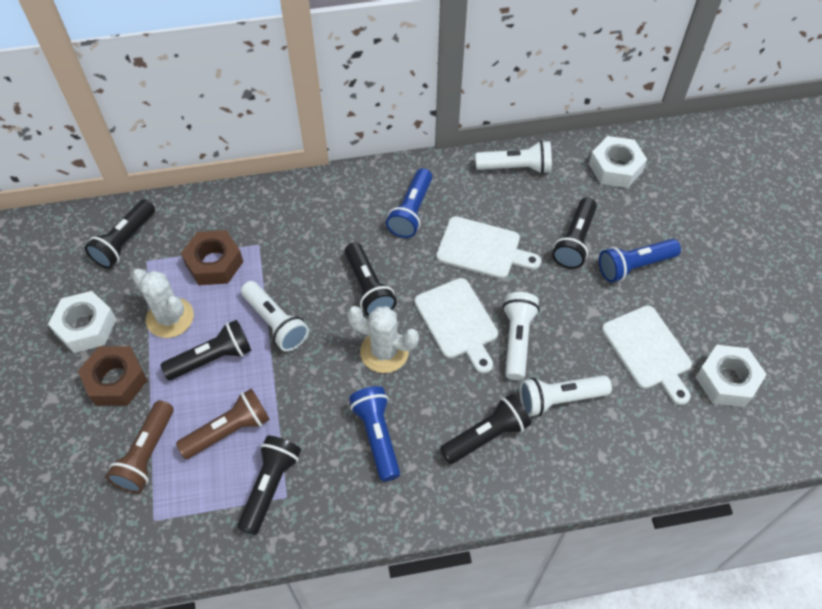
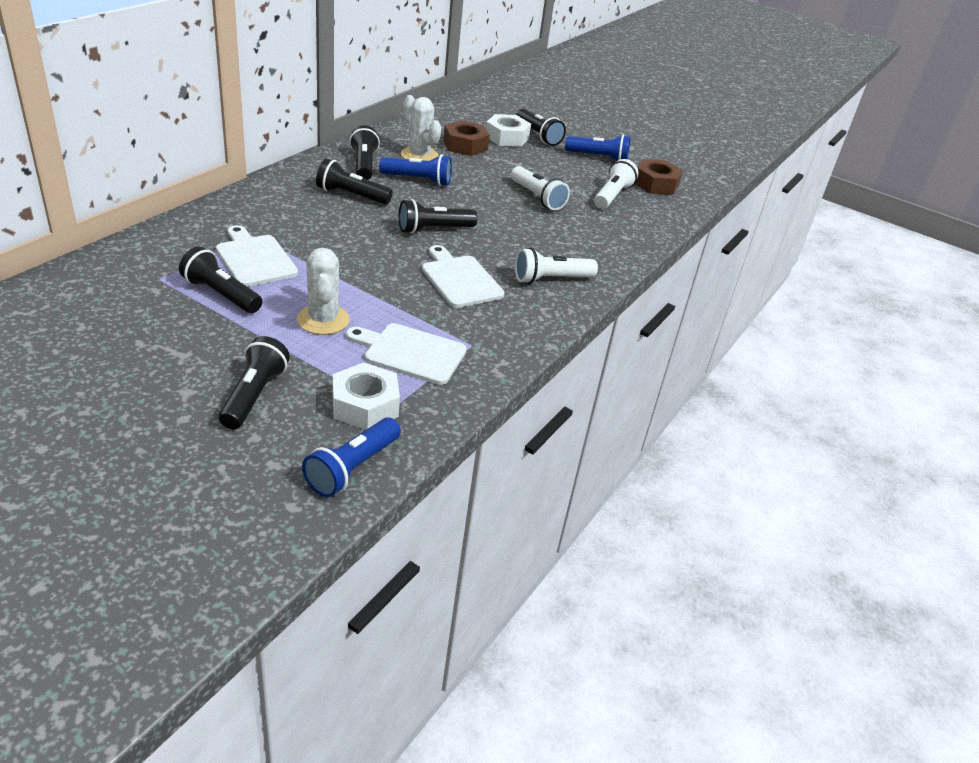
brown flashlight: 2 -> 0
white flashlight: 4 -> 3
white nut: 3 -> 2

